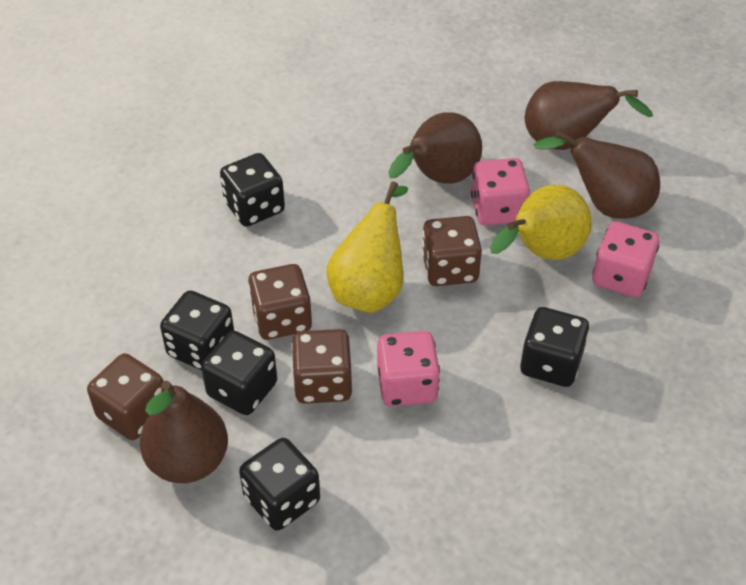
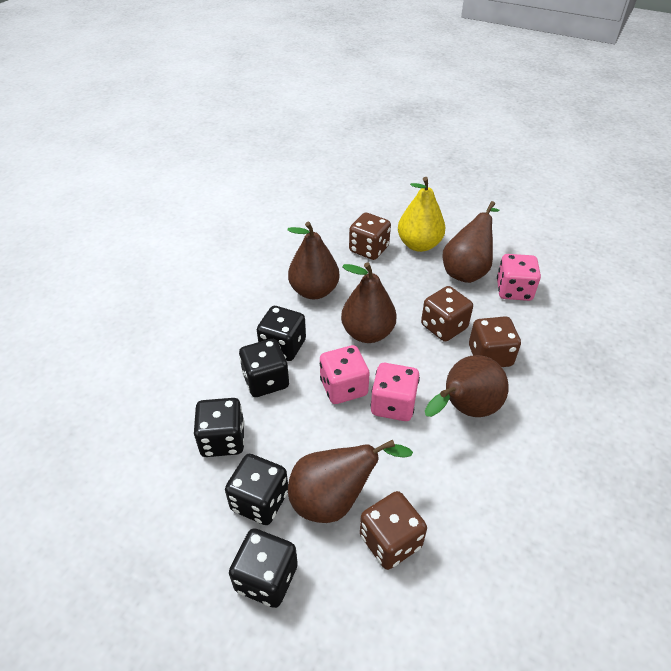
brown pear: 4 -> 5
yellow pear: 2 -> 1

